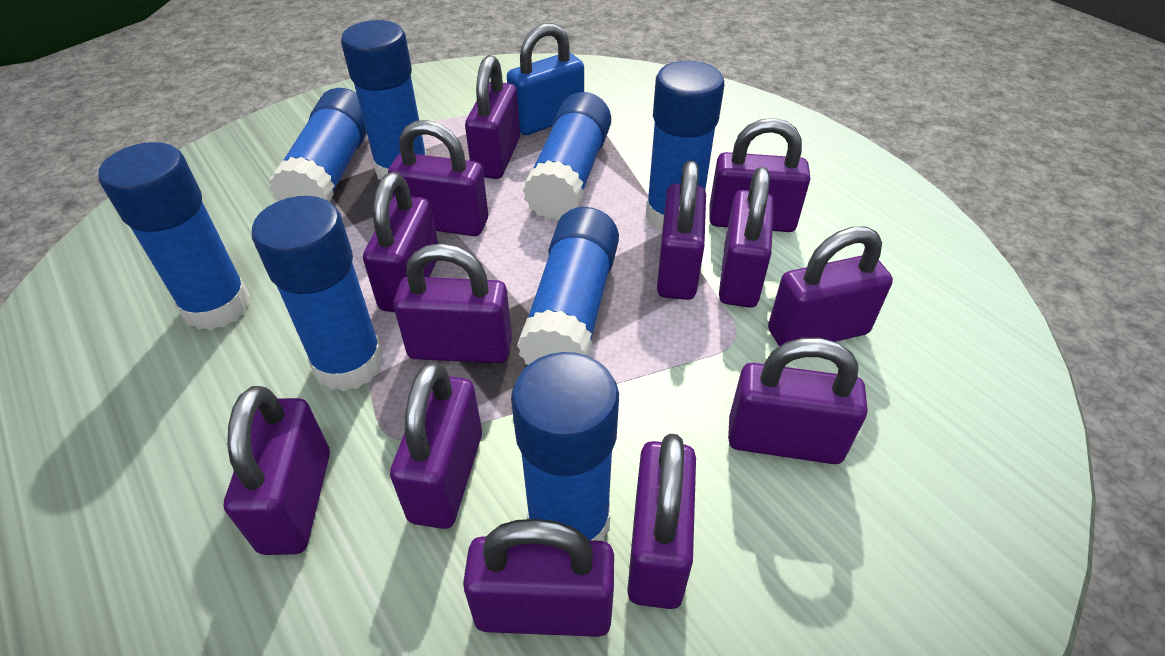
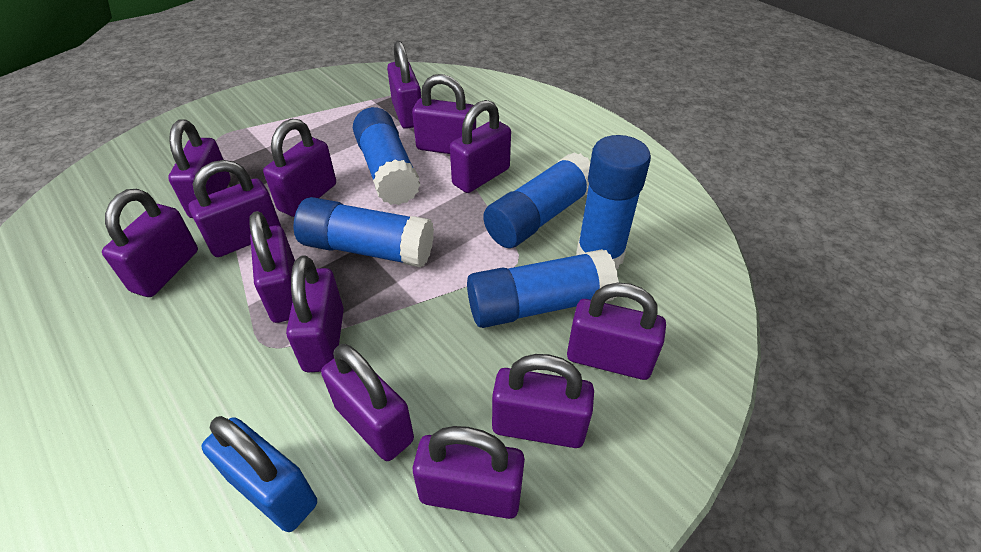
blue glue stick: 8 -> 5

